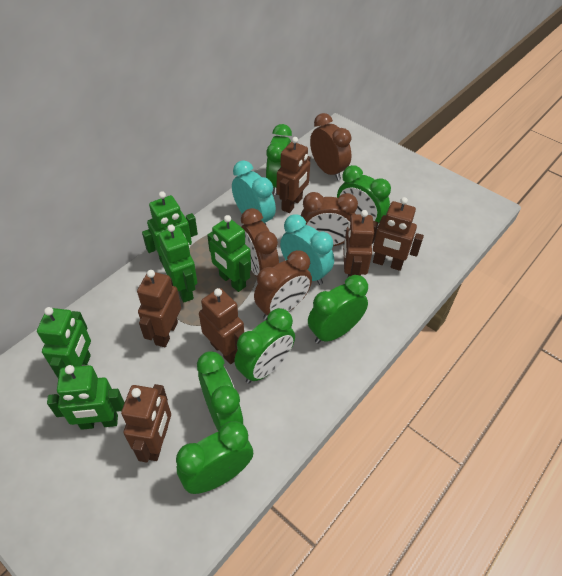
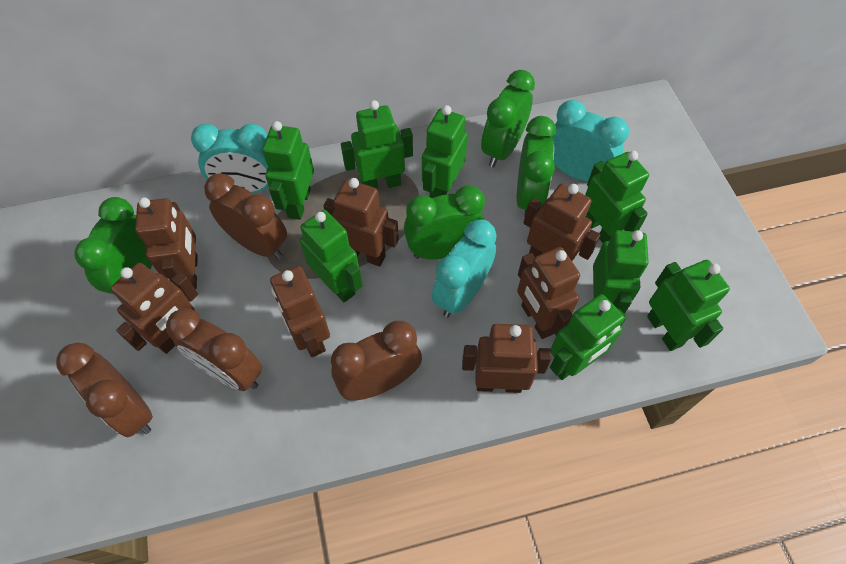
brown robot: 6 -> 7
green clock: 6 -> 4
green robot: 5 -> 8
turquoise clock: 2 -> 3

